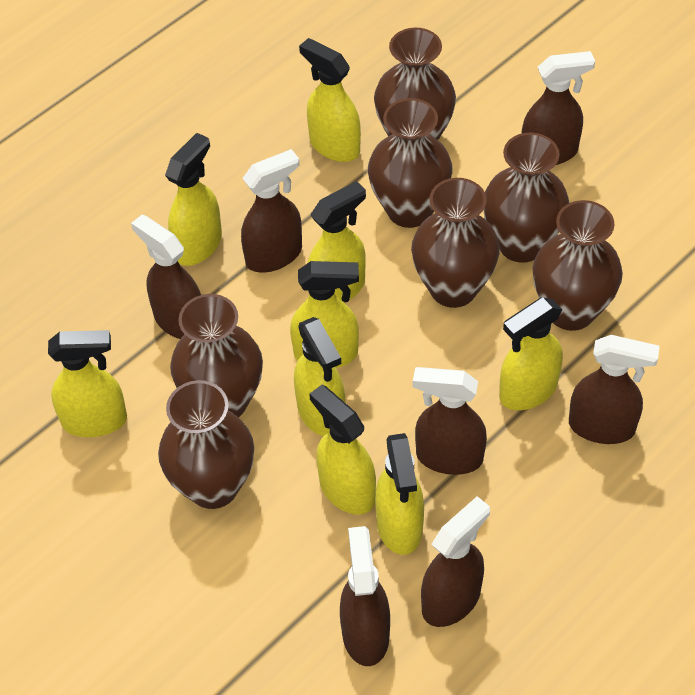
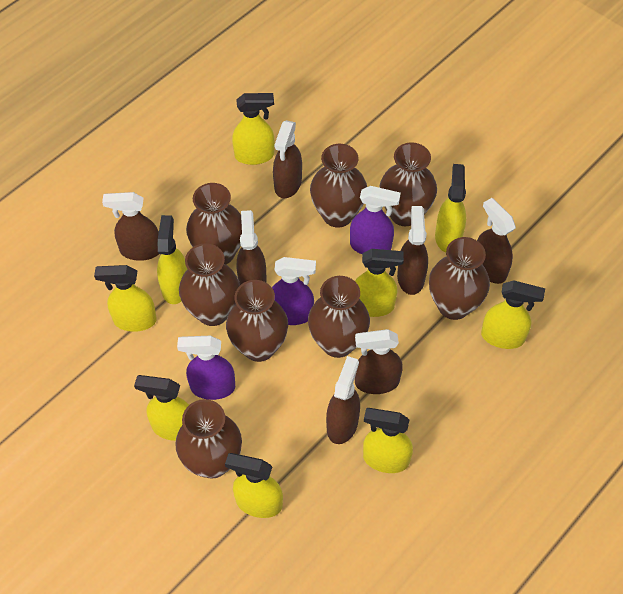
brown vase: 7 -> 8
purple spray bottle: 0 -> 3

